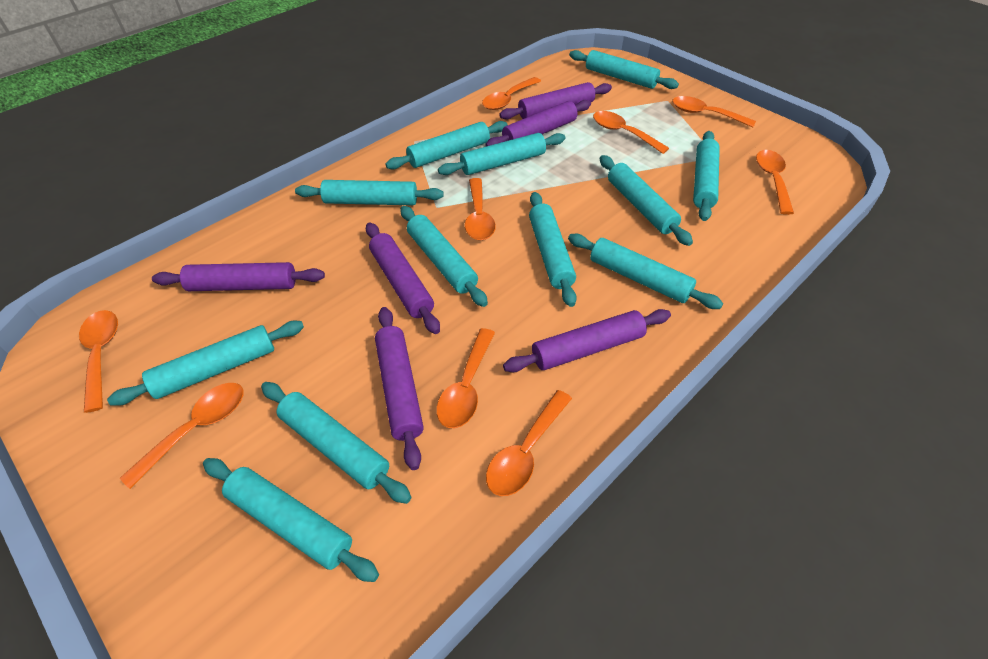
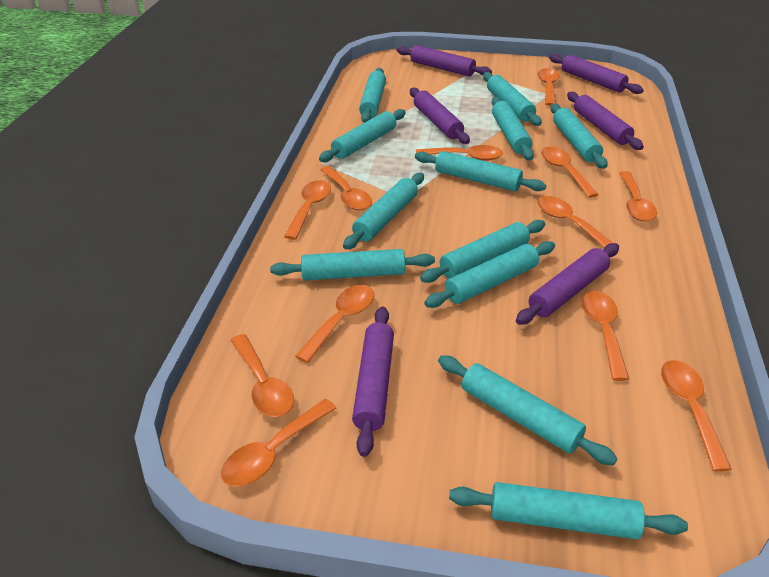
orange spoon: 9 -> 12

